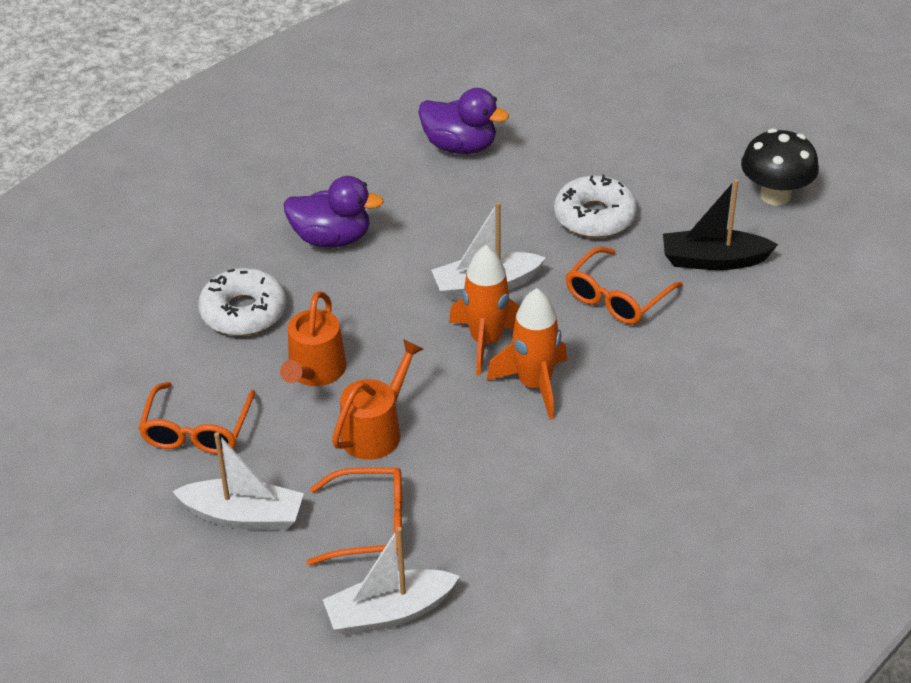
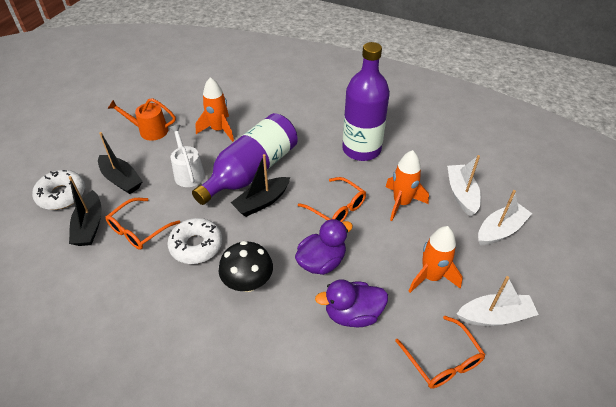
black boat: 1 -> 3
orange rocket: 2 -> 3
orange watering can: 2 -> 1
purple bottle: 0 -> 2
white watering can: 0 -> 1

